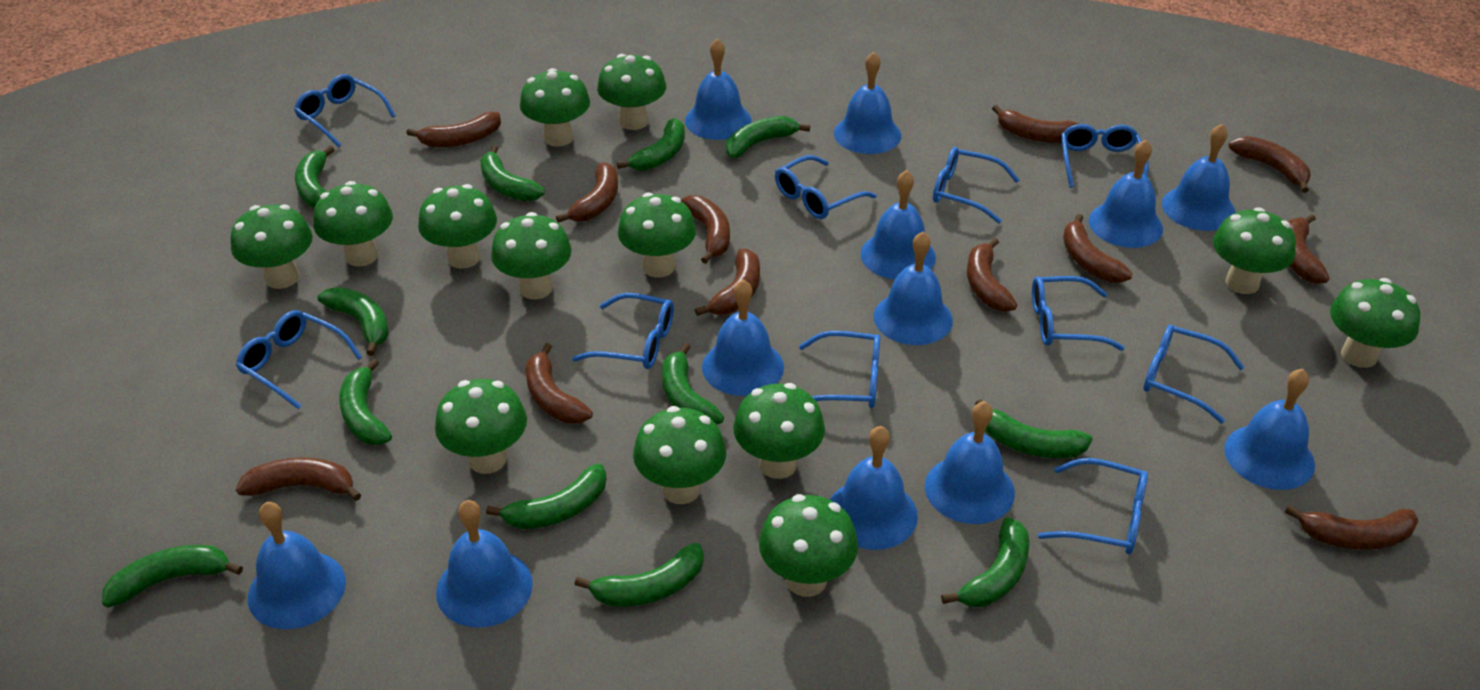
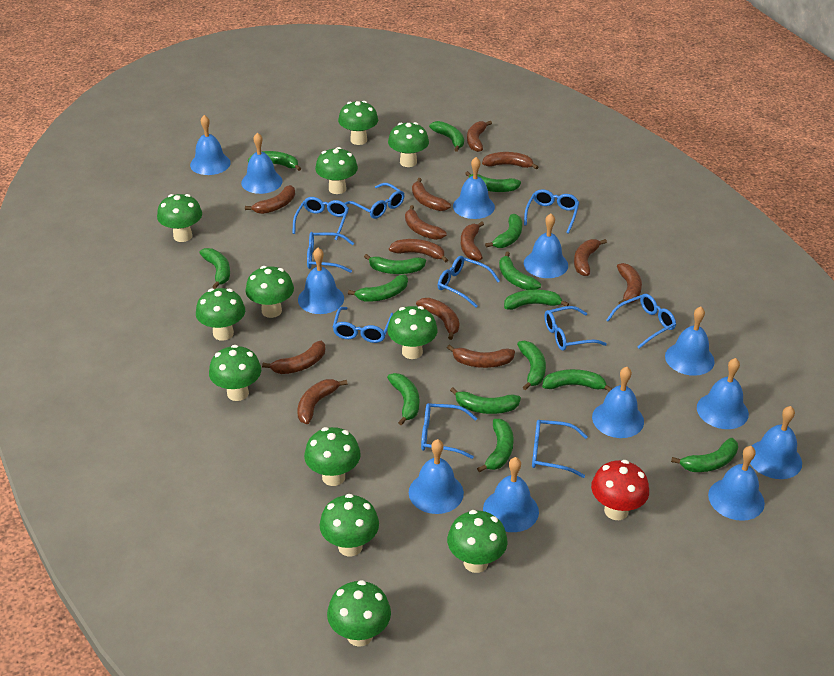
brown banana: 12 -> 13
green banana: 12 -> 15
green mushroom: 13 -> 12
red mushroom: 0 -> 1

